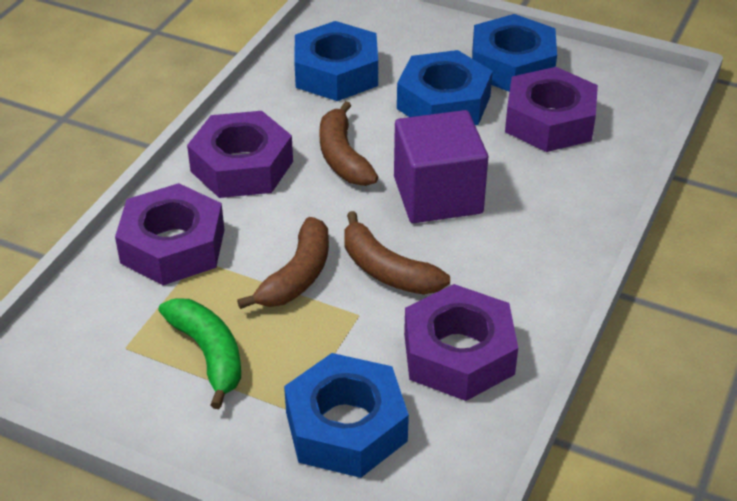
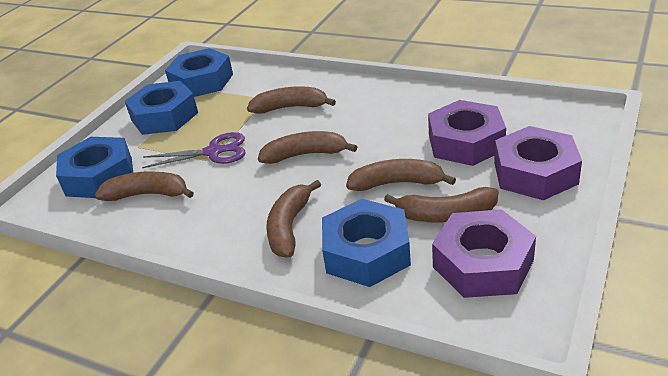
brown banana: 3 -> 6
green banana: 1 -> 0
purple cube: 1 -> 0
purple nut: 4 -> 3
purple scissors: 0 -> 1

